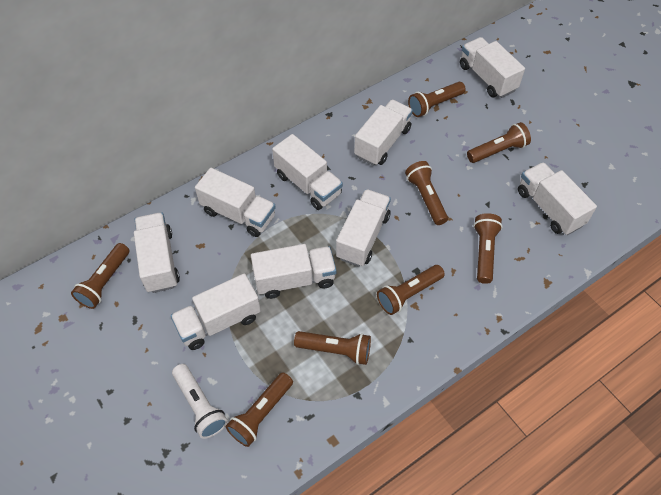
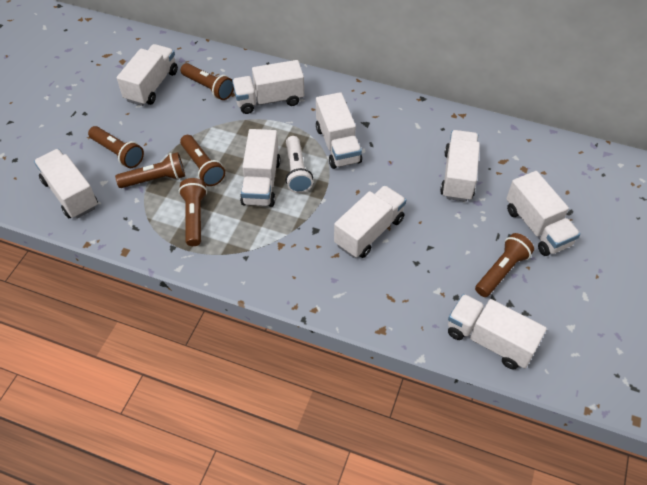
brown flashlight: 8 -> 6

